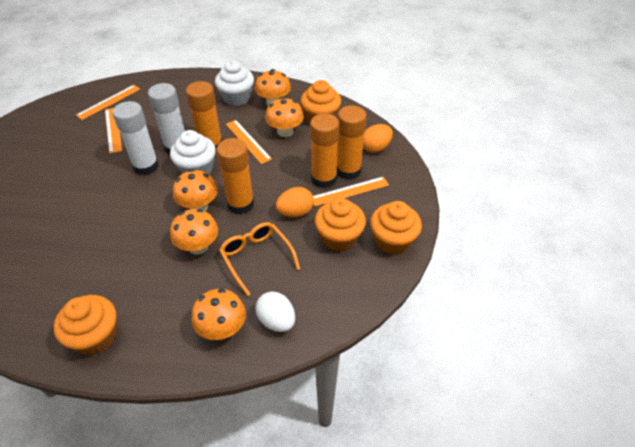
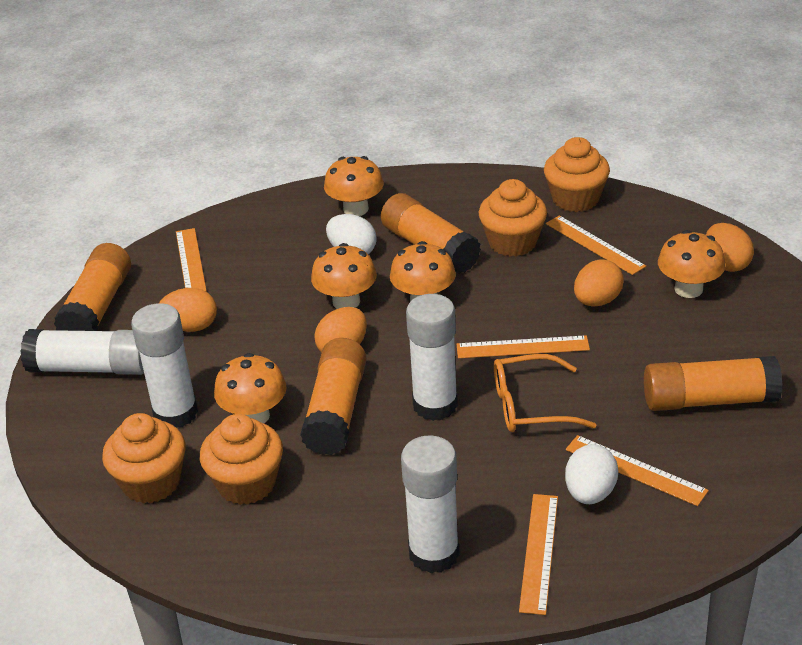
orange egg: 2 -> 4
orange ruler: 4 -> 5
white cupcake: 2 -> 0
white egg: 1 -> 2
white glue stick: 2 -> 4

